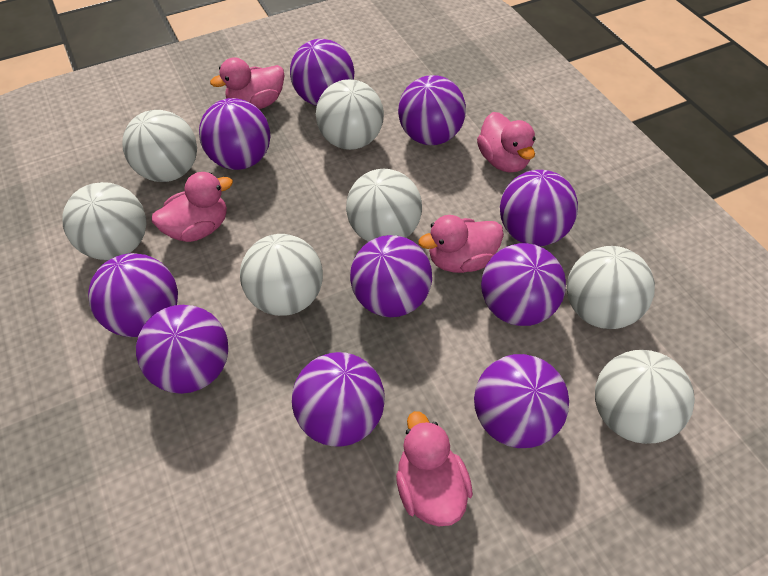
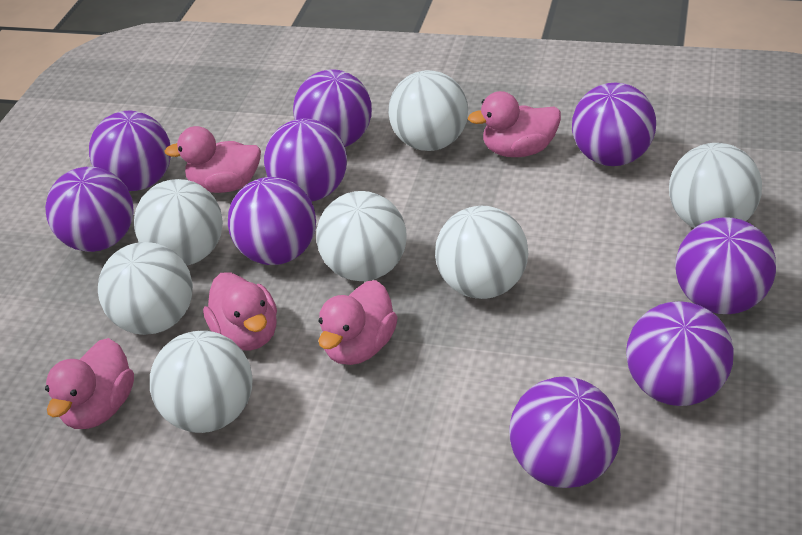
purple ball: 10 -> 9

